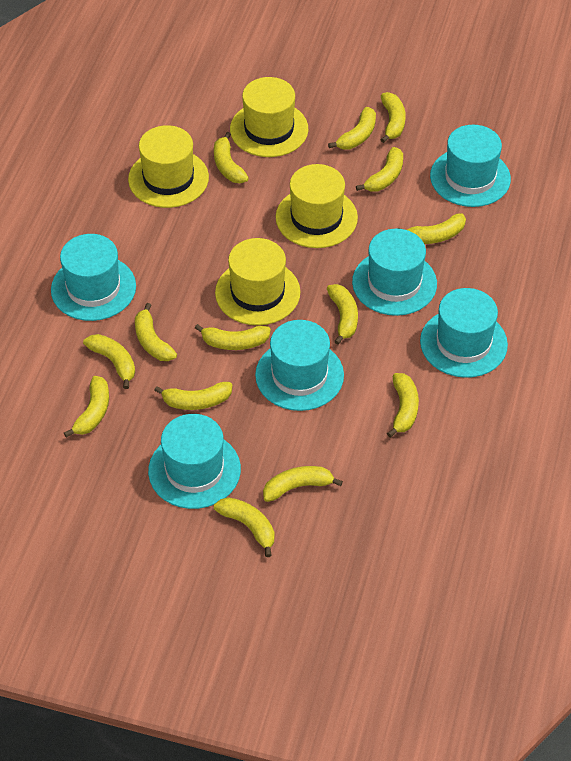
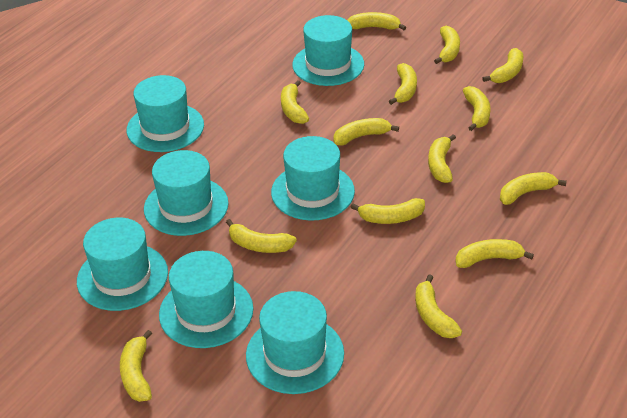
turquoise hat: 6 -> 7
yellow hat: 4 -> 0

